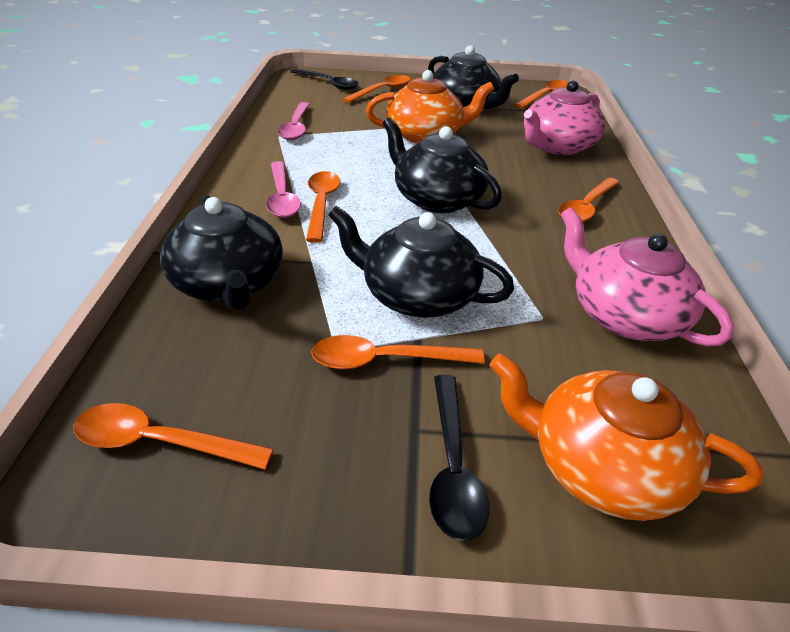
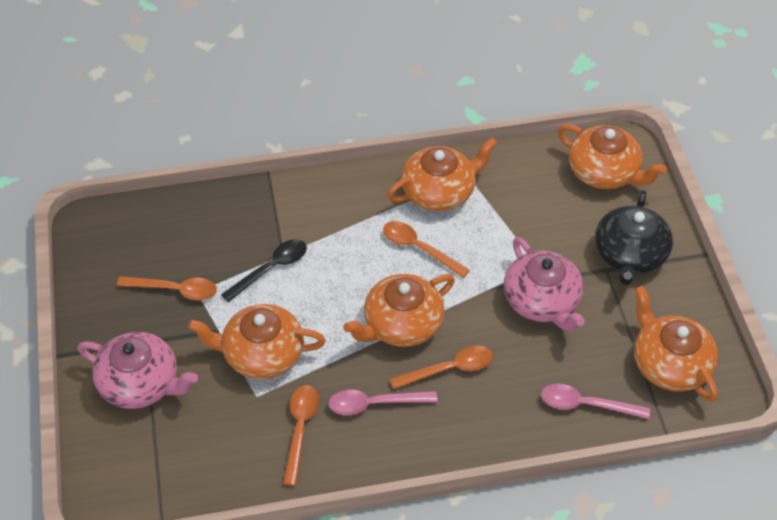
black spoon: 2 -> 1
black teapot: 4 -> 1
orange spoon: 6 -> 4
orange teapot: 2 -> 5

